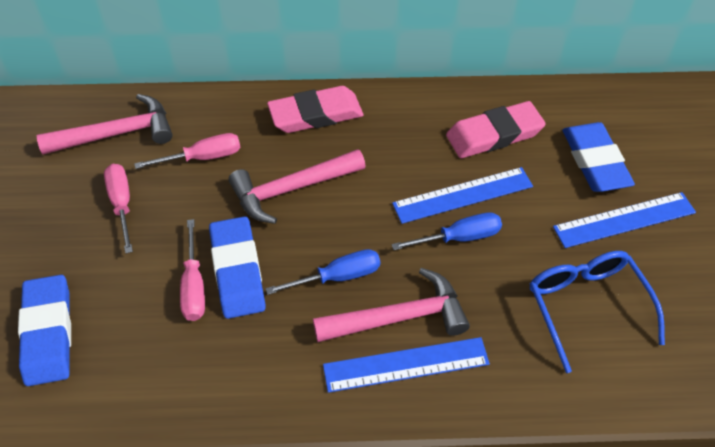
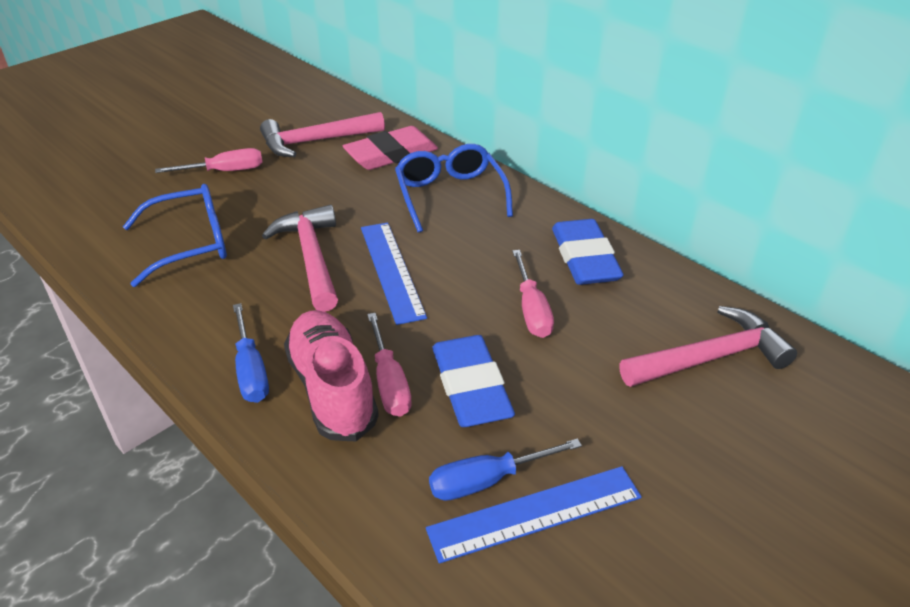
blue eraser: 3 -> 2
blue glasses: 1 -> 2
blue ruler: 3 -> 2
pink eraser: 2 -> 1
pink shoe: 0 -> 1

